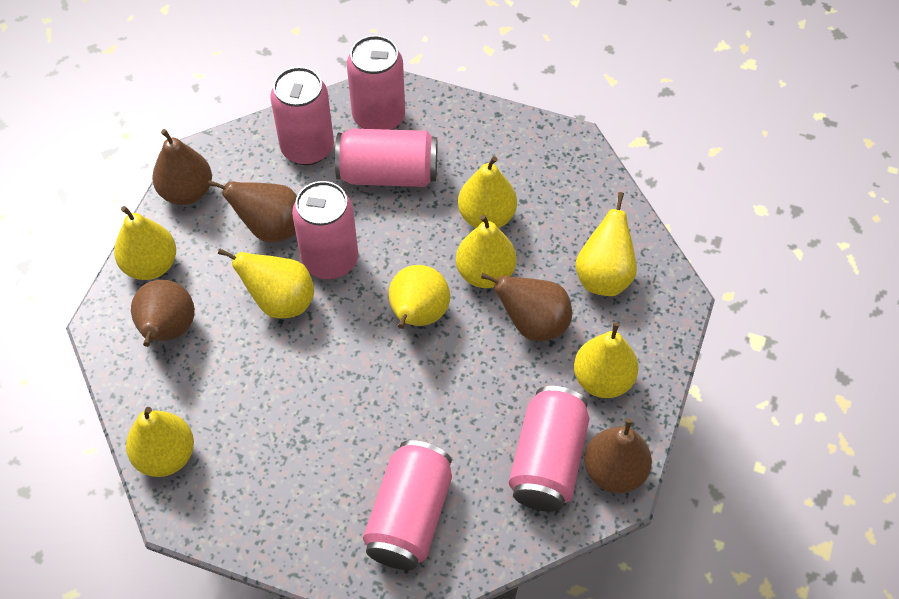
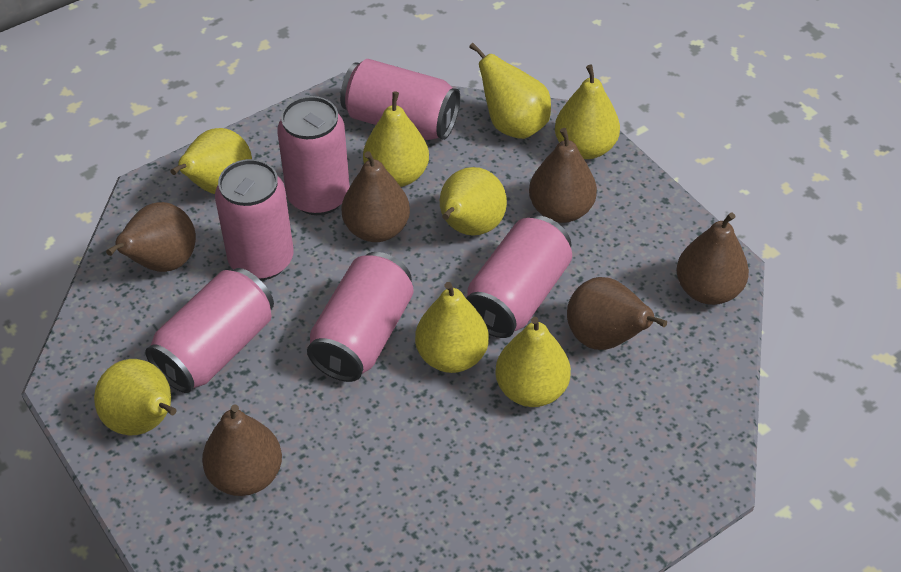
brown pear: 5 -> 6

